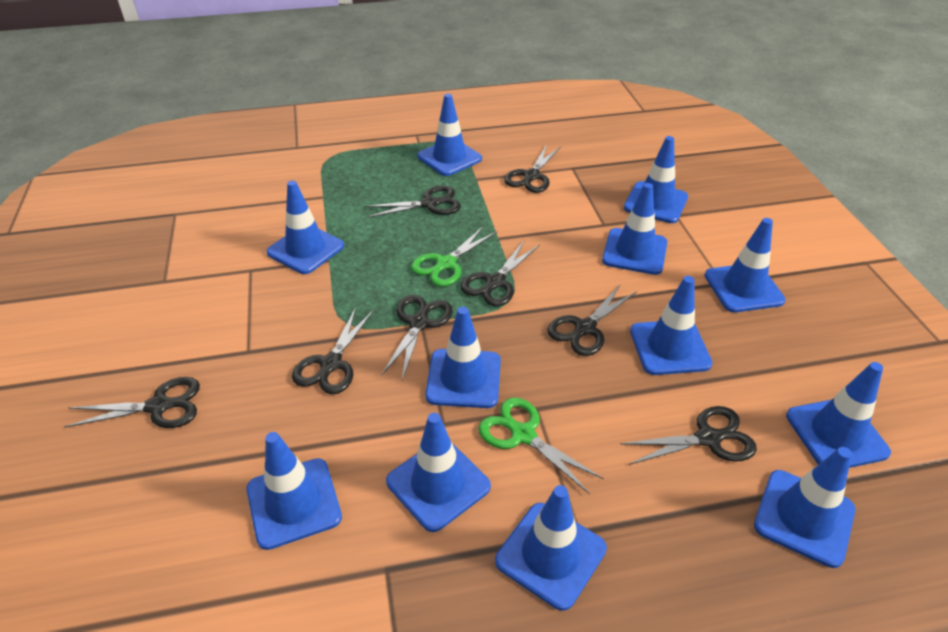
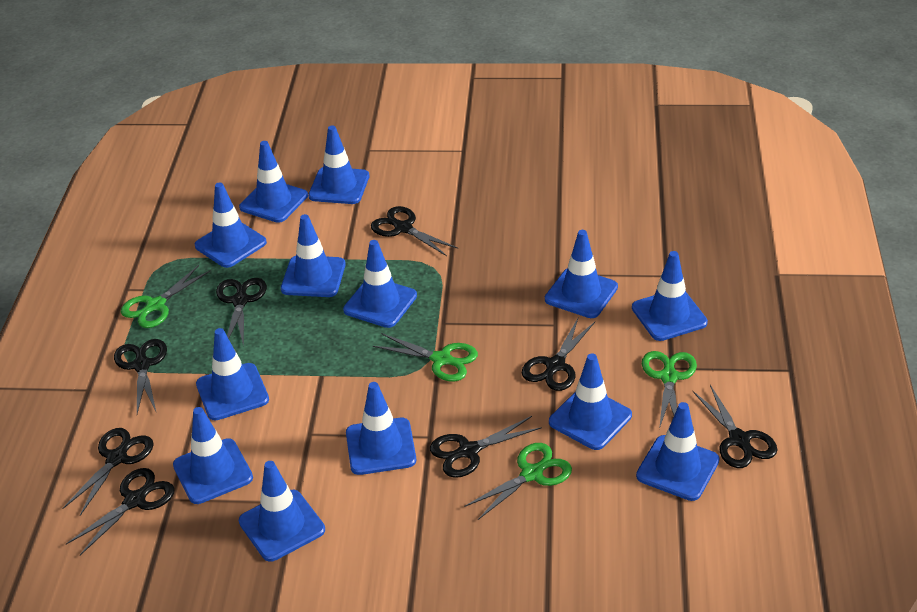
blue traffic cone: 12 -> 13
green scissors: 2 -> 4

